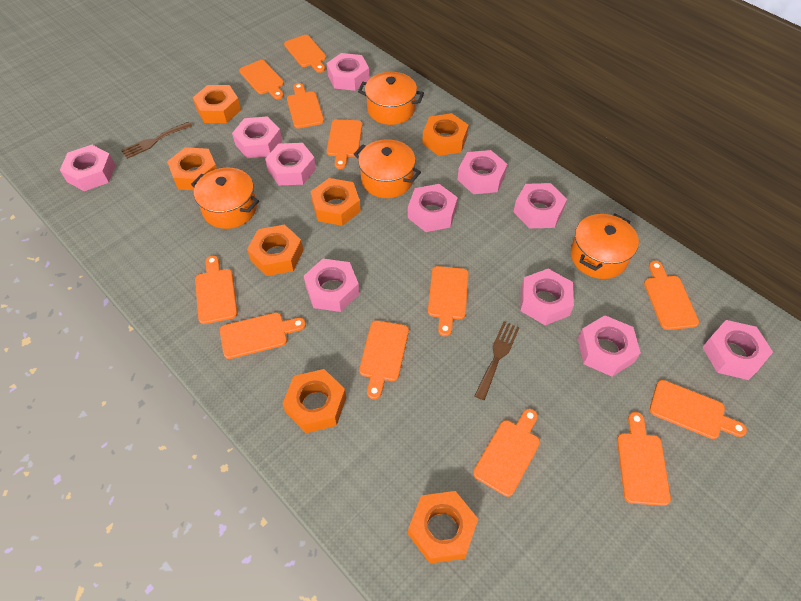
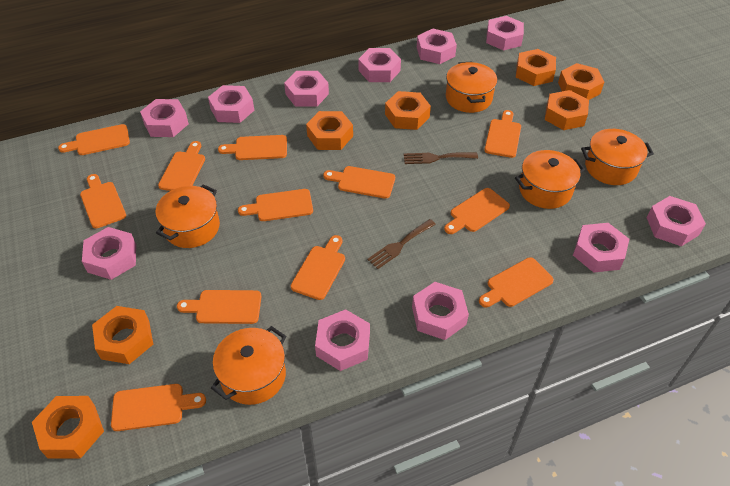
orange pot: 4 -> 5

